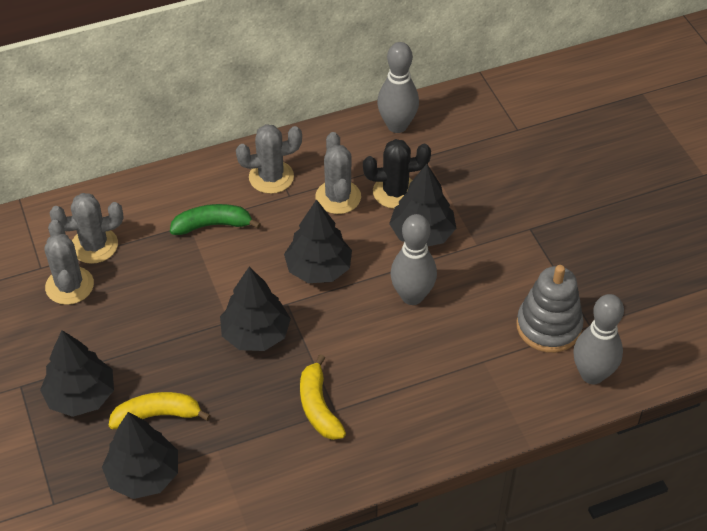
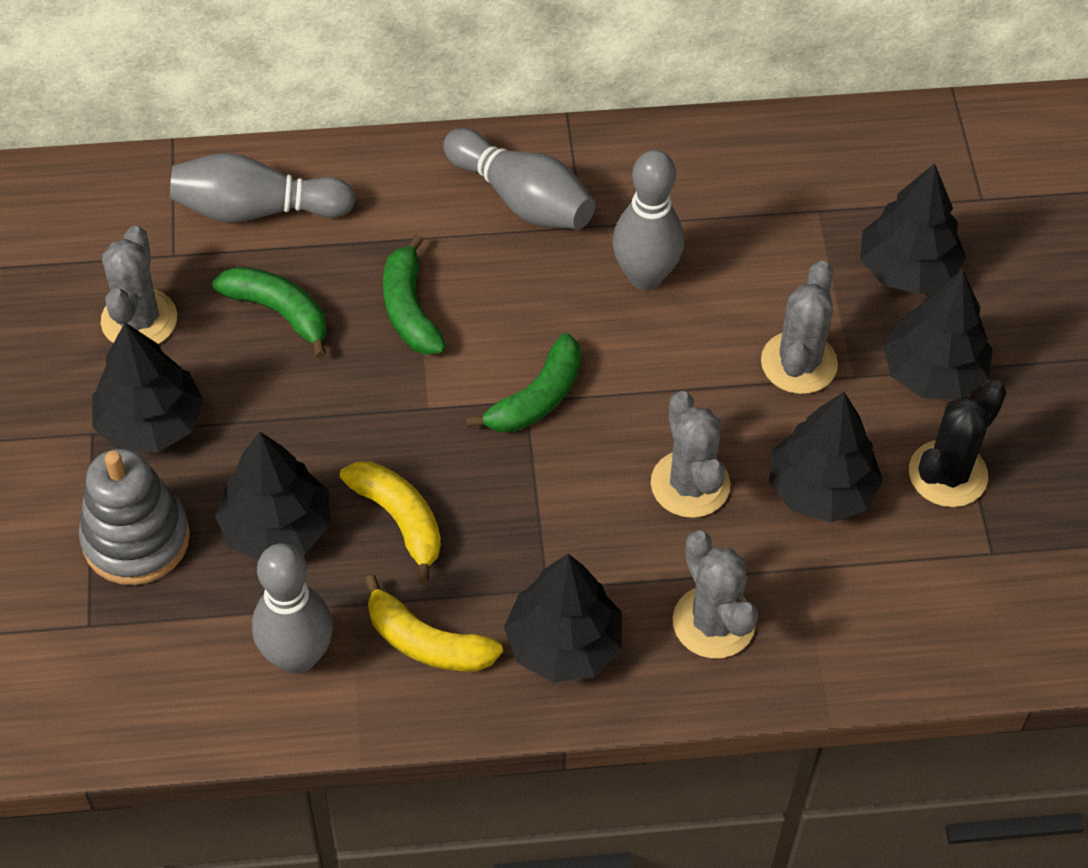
black tree: 5 -> 6
green banana: 1 -> 3
grey bowling pin: 3 -> 4

